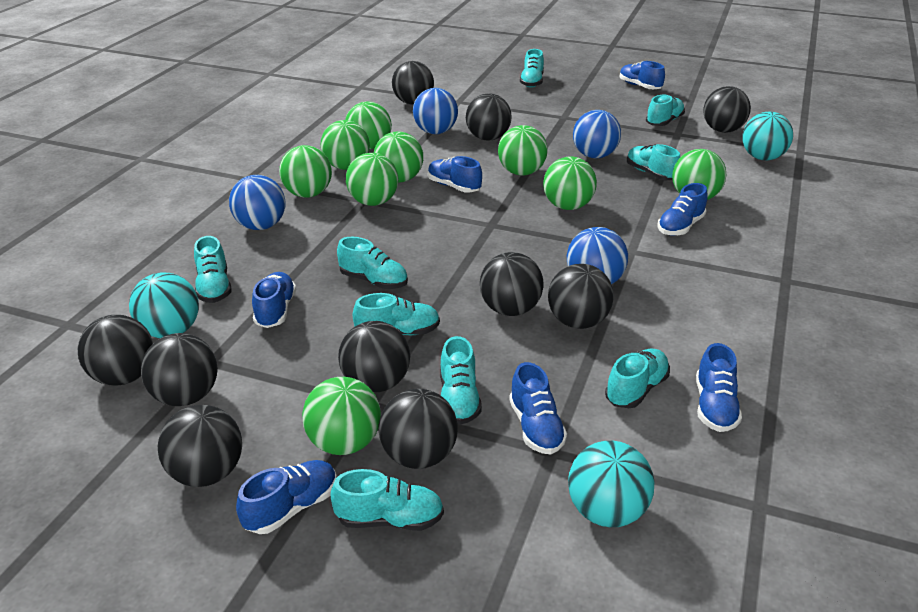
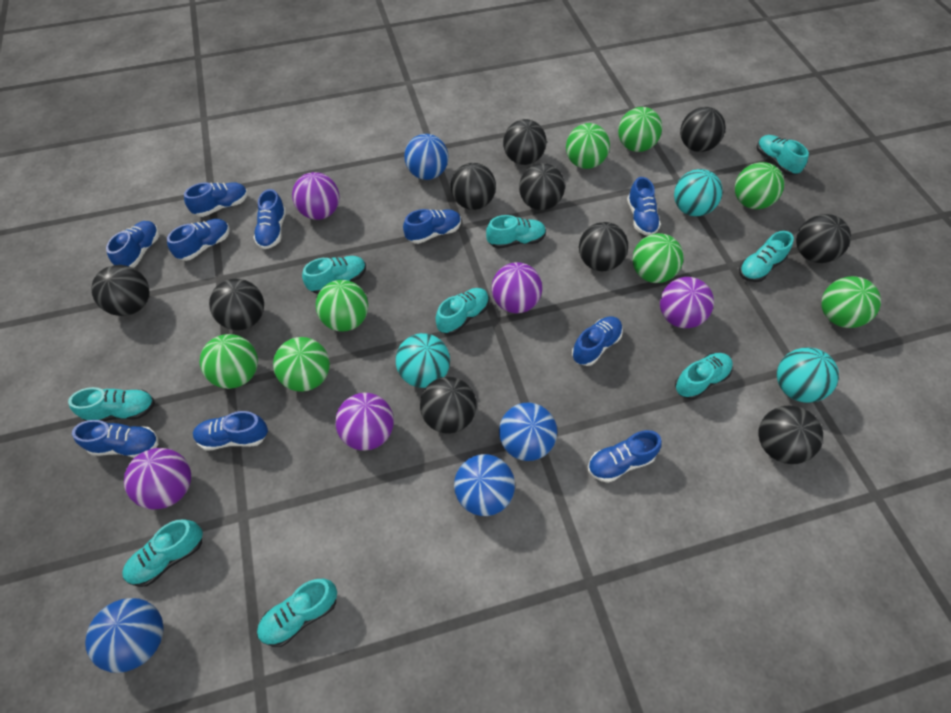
blue shoe: 7 -> 10
green ball: 9 -> 8
purple ball: 0 -> 5

